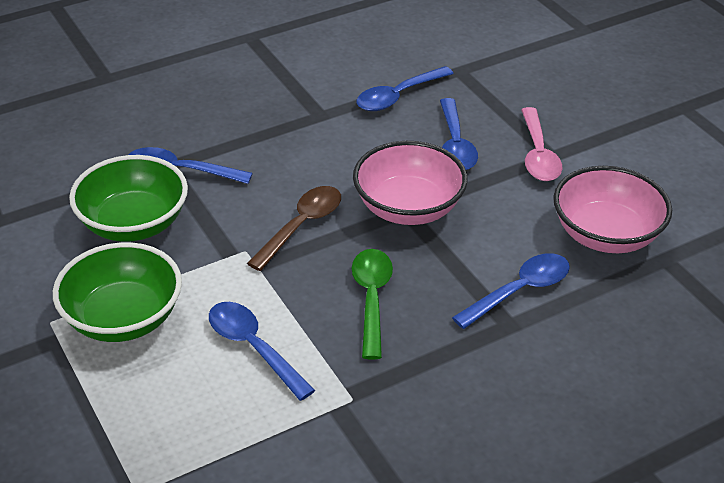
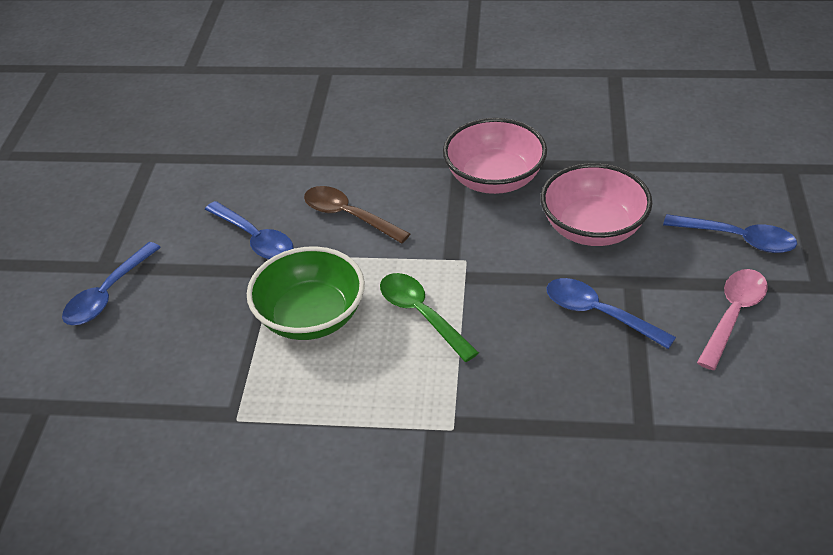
blue spoon: 5 -> 4
green bowl: 2 -> 1

